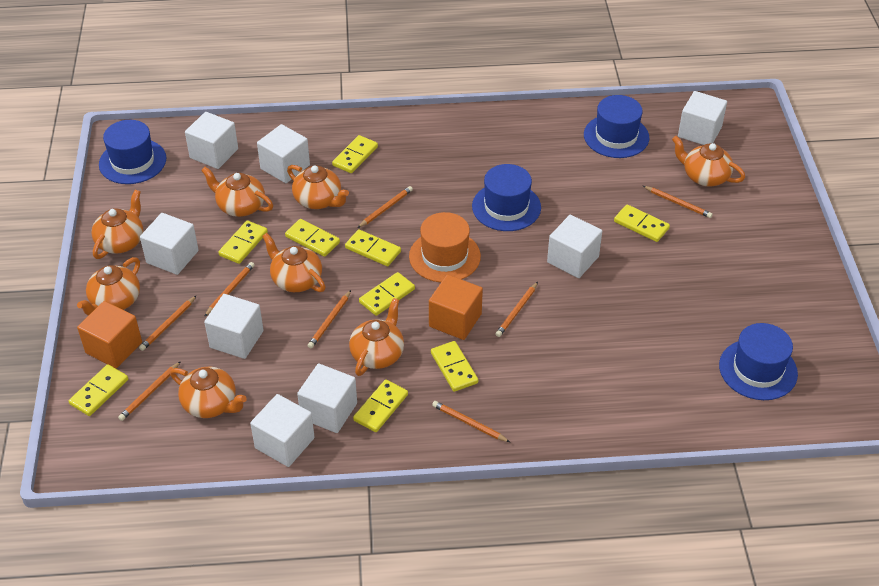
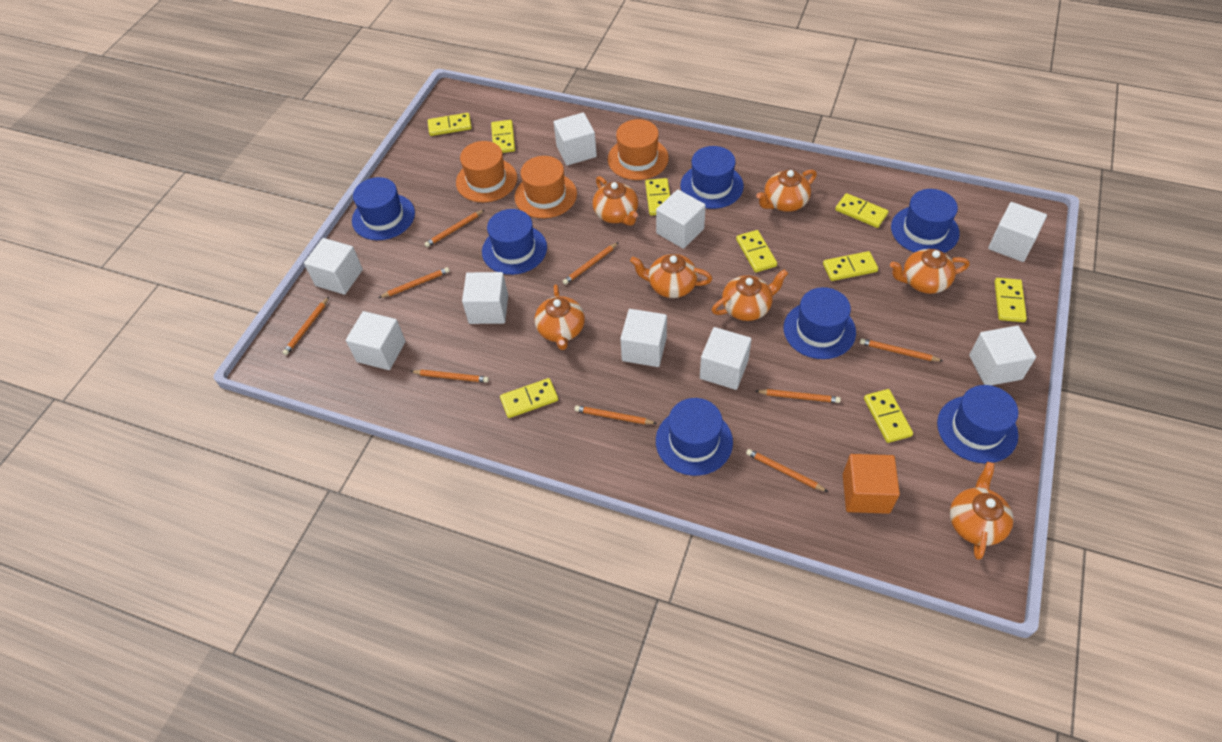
blue hat: 4 -> 7
orange cube: 2 -> 1
orange hat: 1 -> 3
orange pencil: 8 -> 9
orange teapot: 8 -> 7
white cube: 8 -> 9

